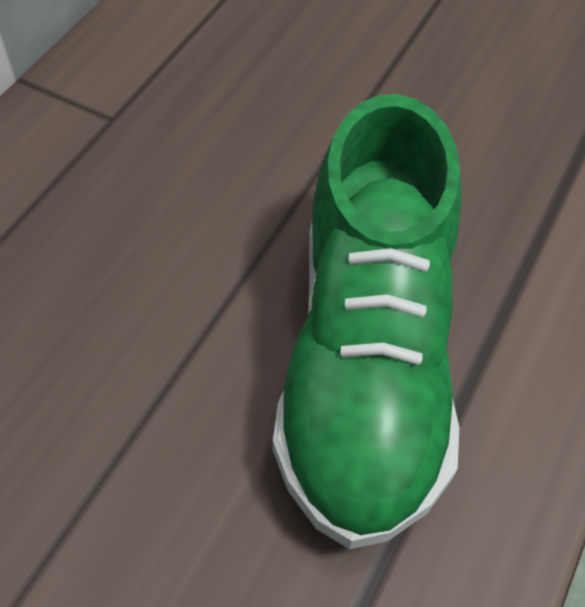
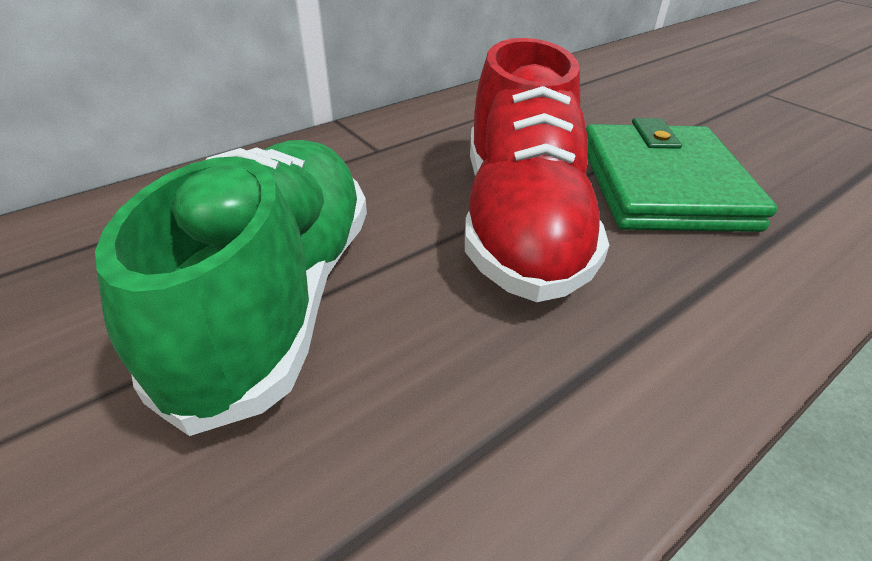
green wallet: 0 -> 1
red shoe: 0 -> 1

